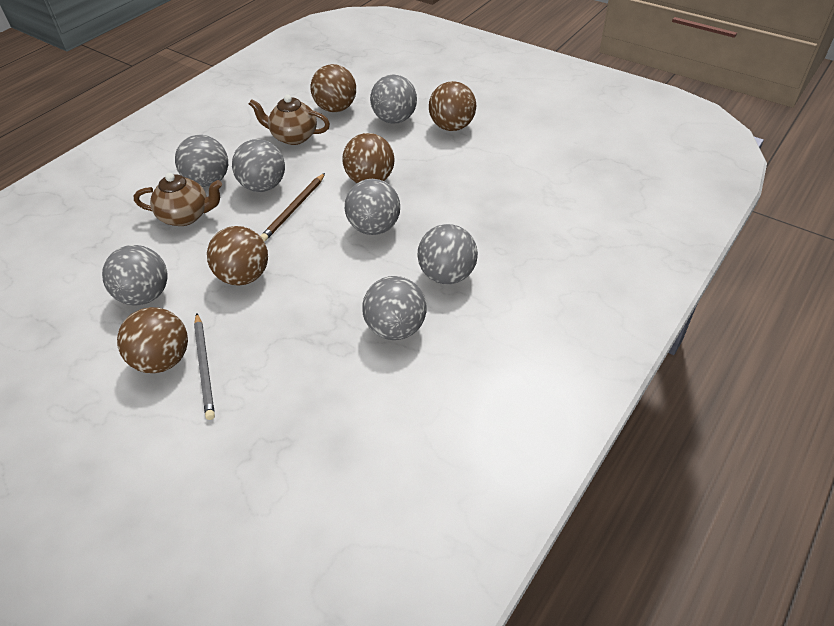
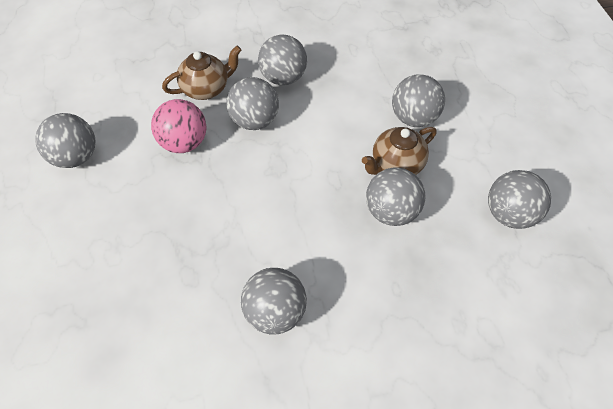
brown ball: 5 -> 0
brown pencil: 1 -> 0
grey pencil: 1 -> 0
pink ball: 0 -> 1

